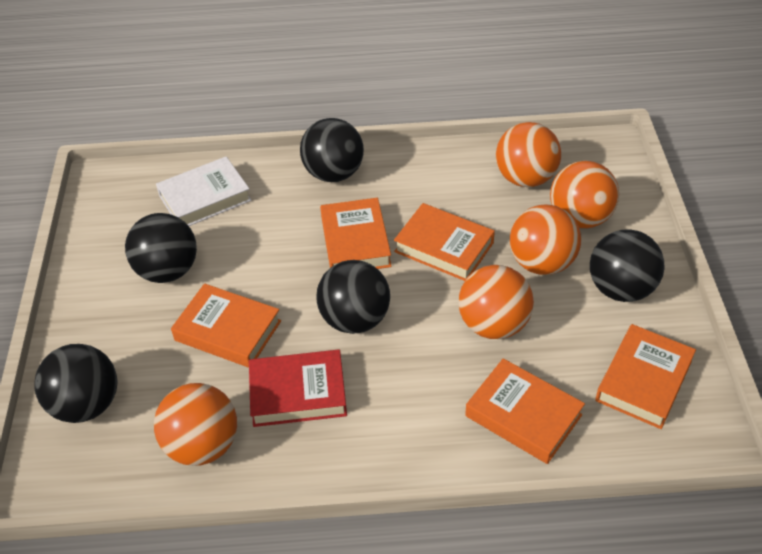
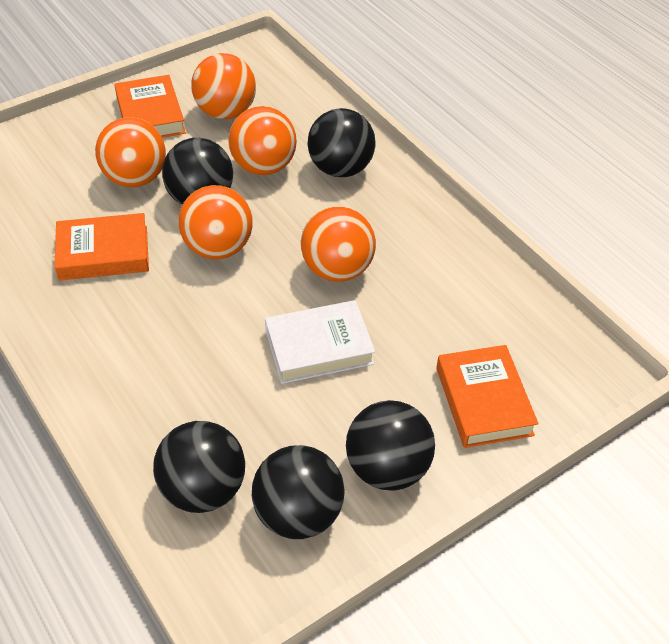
orange book: 5 -> 3
red book: 1 -> 0

